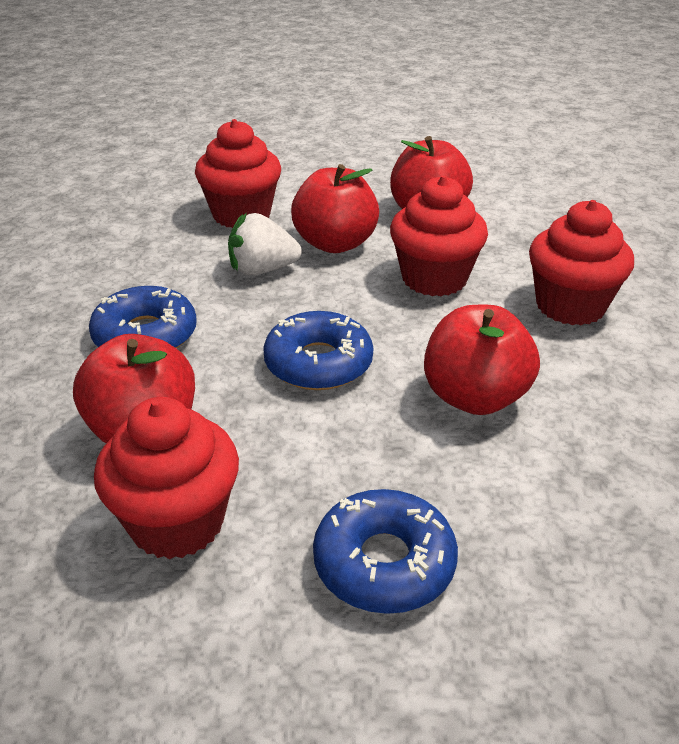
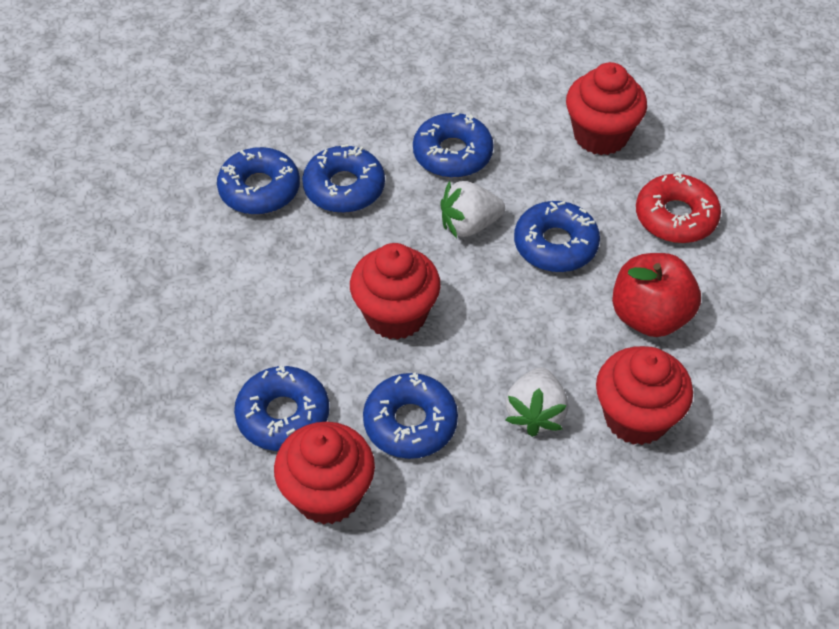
blue donut: 3 -> 6
red apple: 4 -> 1
red donut: 0 -> 1
white strawberry: 1 -> 2

